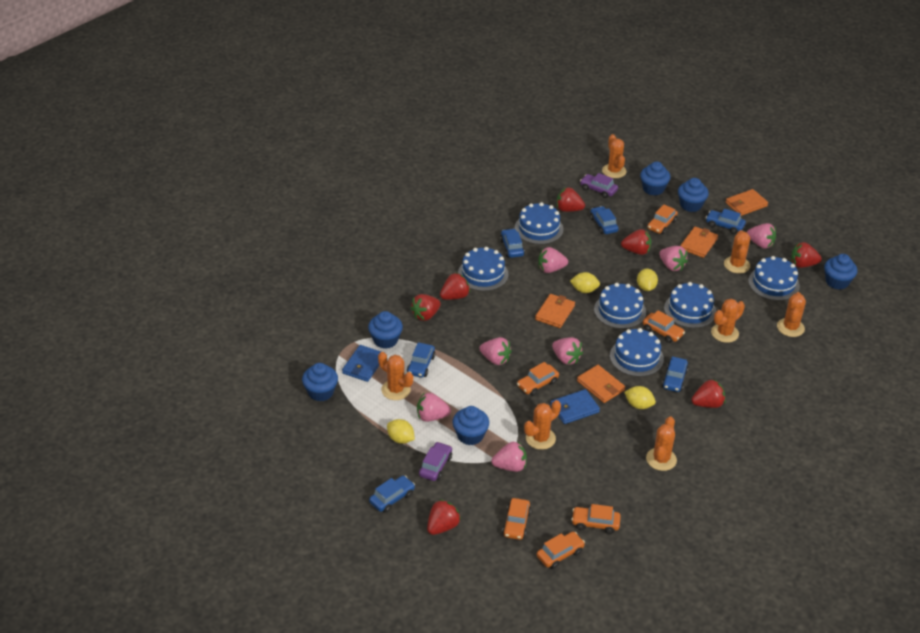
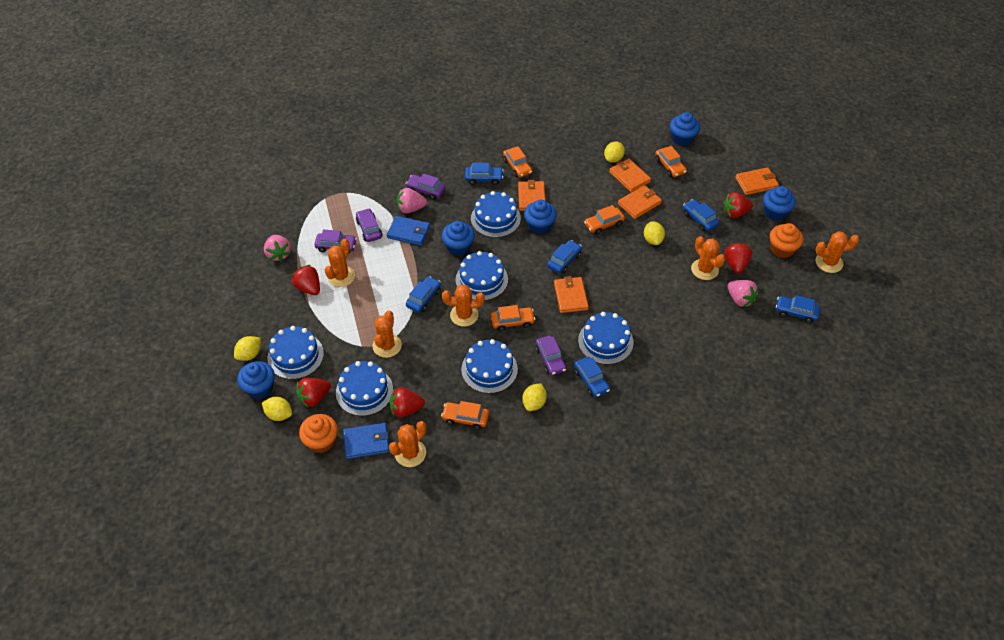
blue cupcake: 6 -> 5
orange cactus: 7 -> 6
orange car: 6 -> 5
orange cupcake: 0 -> 2
orange wallet: 4 -> 5
pink strawberry: 7 -> 3
purple car: 2 -> 4
red strawberry: 7 -> 5
yellow lemon: 4 -> 5

